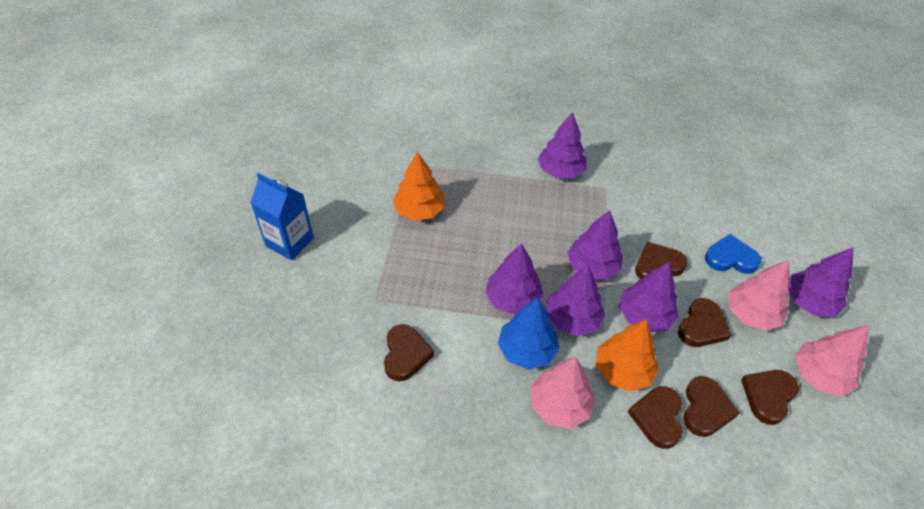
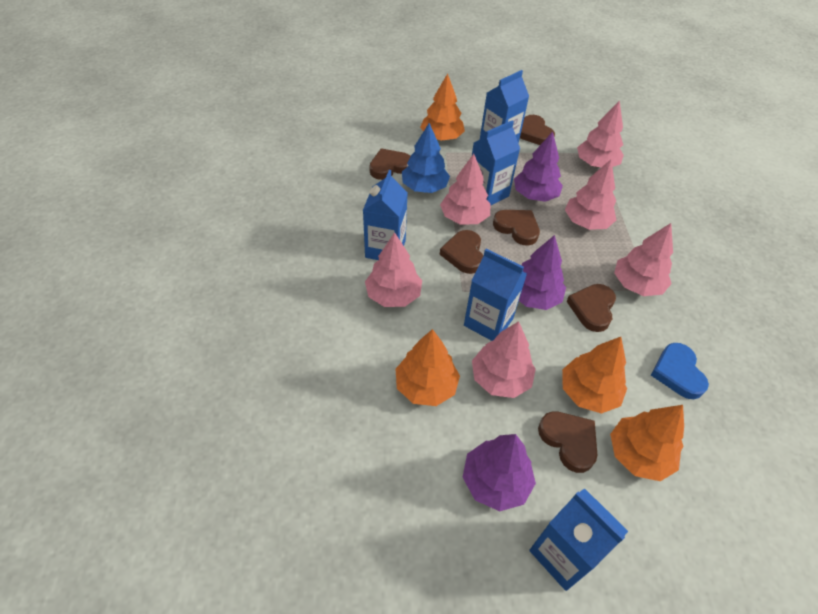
blue carton: 1 -> 5
orange tree: 2 -> 4
pink tree: 3 -> 6
purple tree: 6 -> 3

